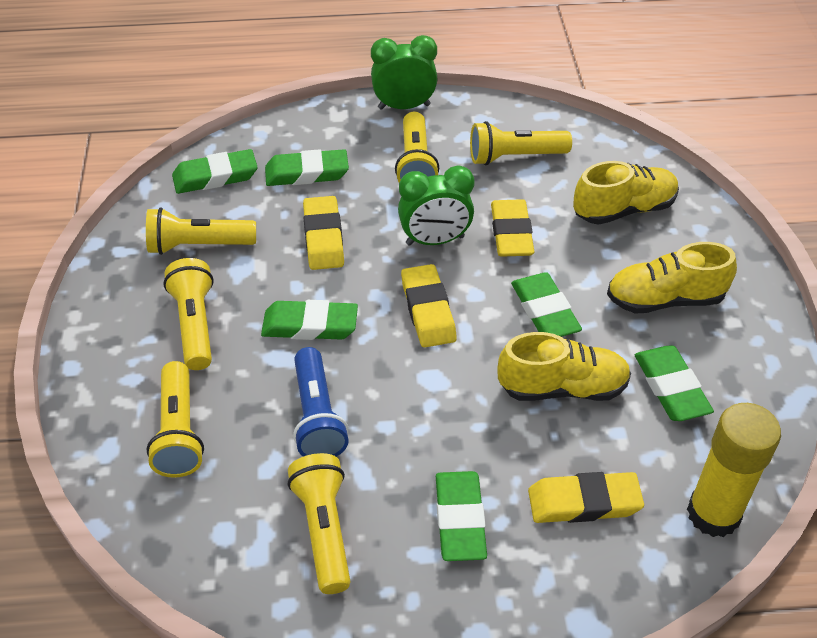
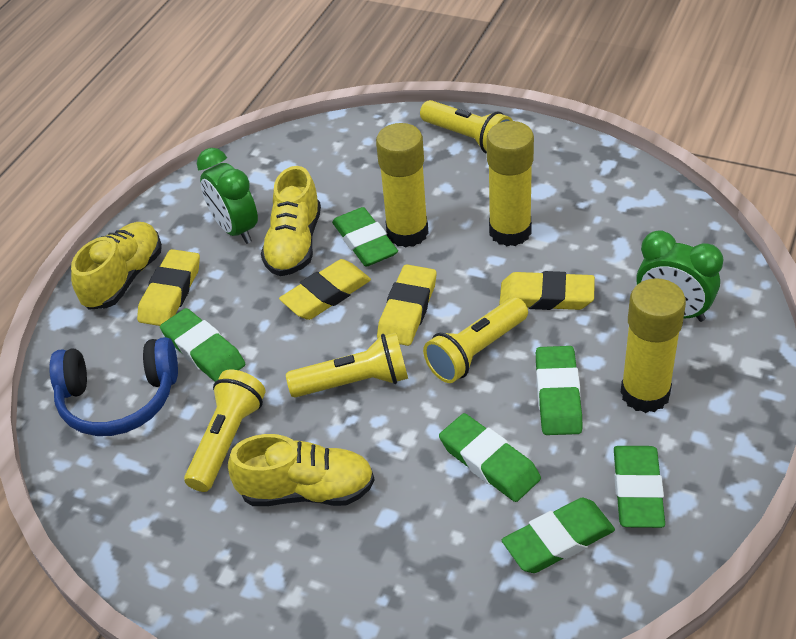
blue flashlight: 1 -> 0
blue headphones: 0 -> 1
yellow flashlight: 6 -> 4
yellow glue stick: 1 -> 3

